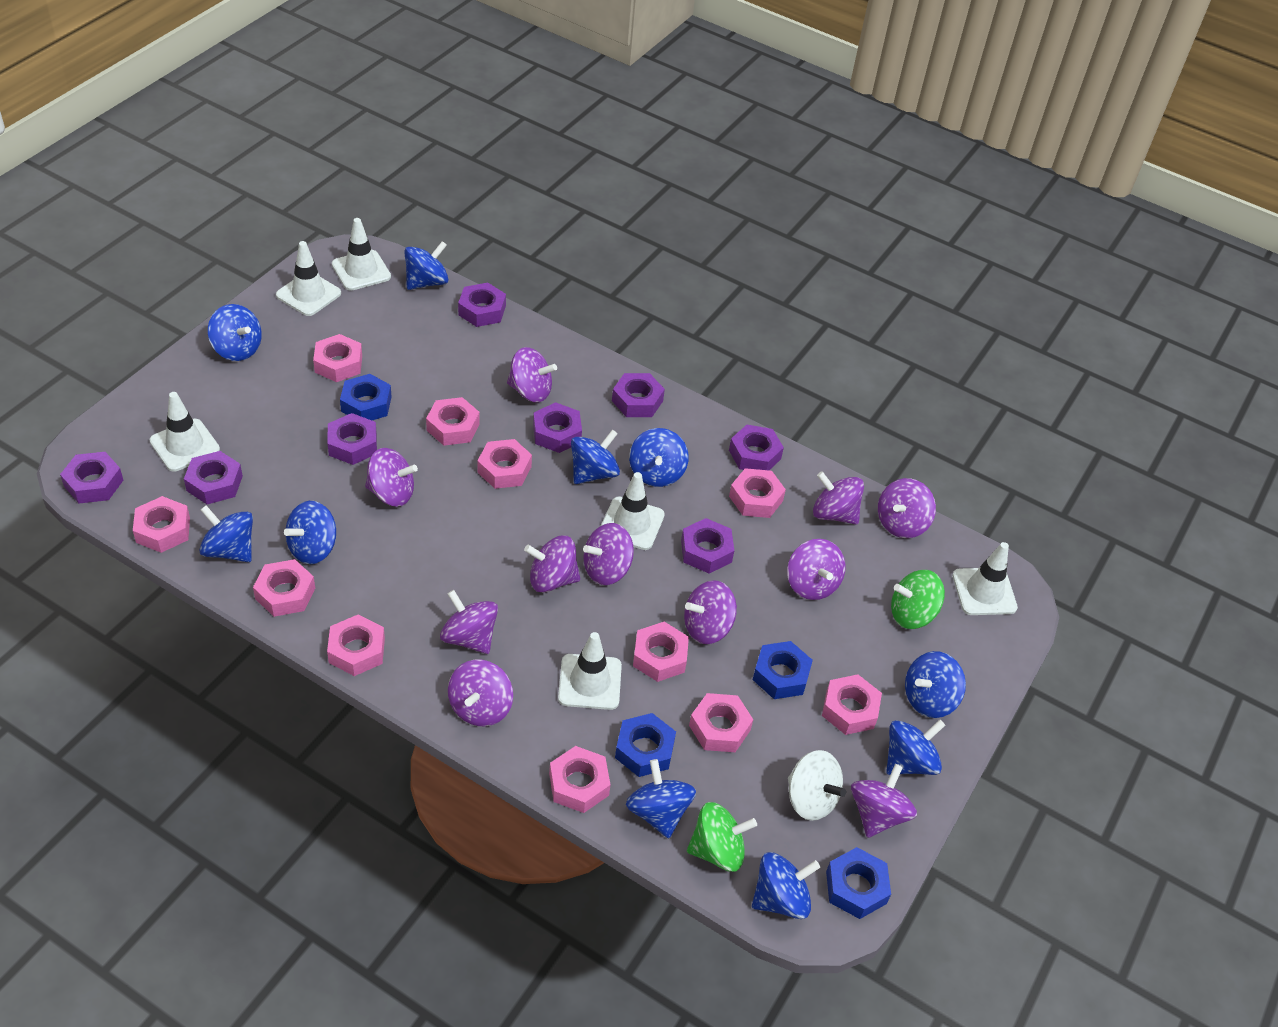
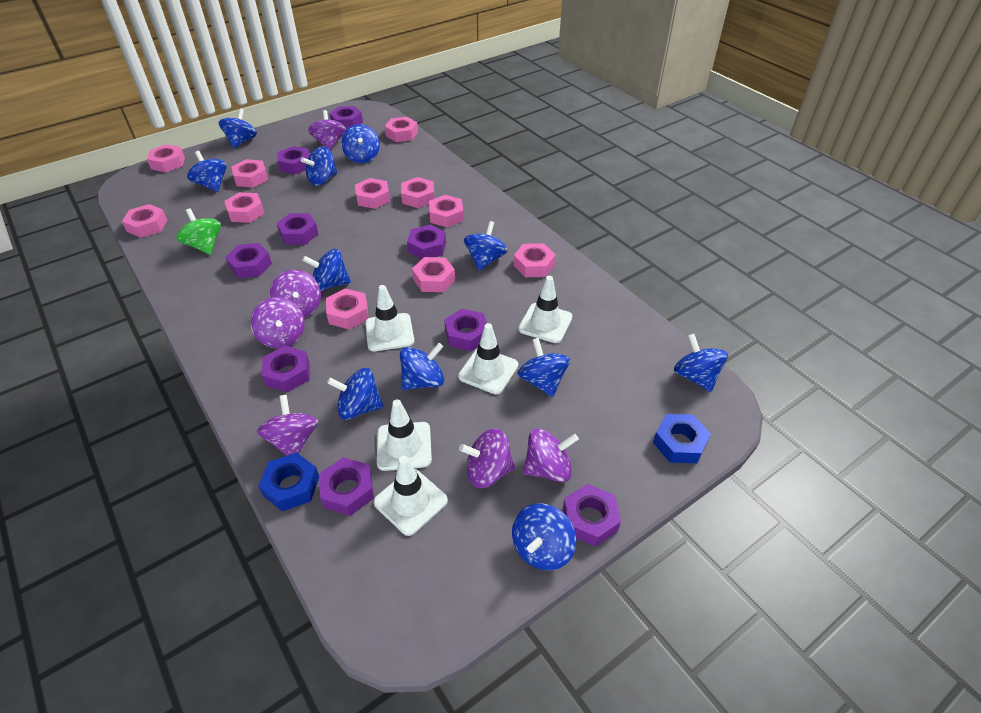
blue nut: 4 -> 2
blue spinning top: 10 -> 11
green spinning top: 2 -> 1
purple nut: 8 -> 9
purple spinning top: 11 -> 6
white spinning top: 1 -> 0
white traffic cone: 6 -> 5

